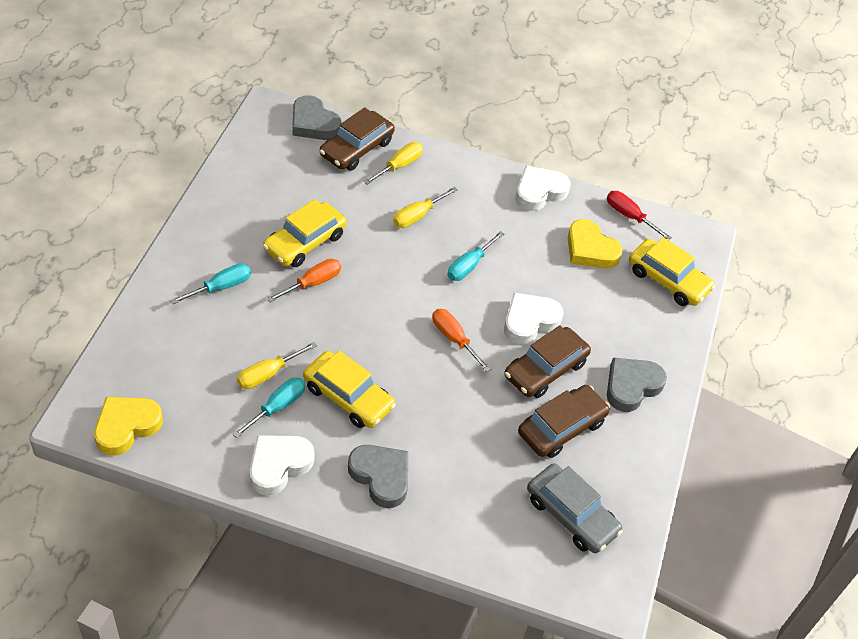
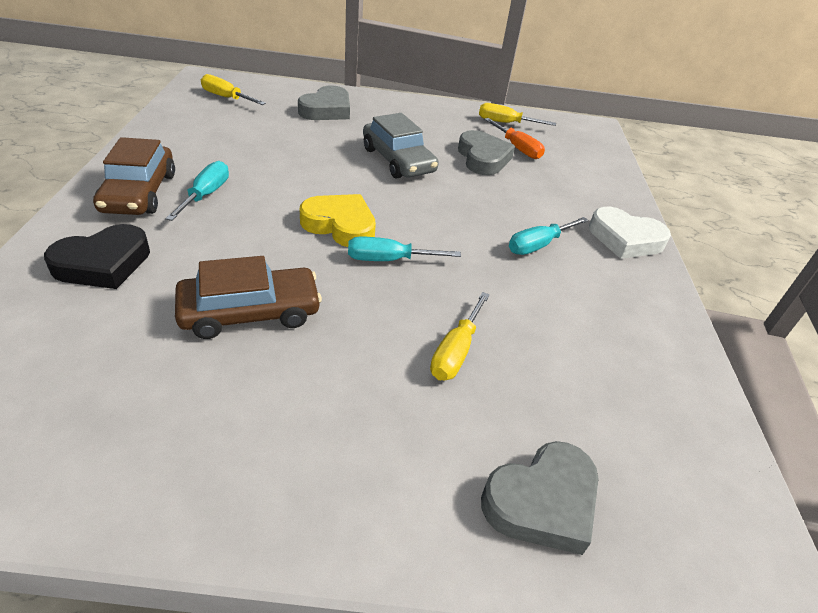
black heart: 0 -> 1
brown car: 3 -> 2
orange screwdriver: 2 -> 1
red screwdriver: 1 -> 0
white heart: 3 -> 1
yellow car: 3 -> 0
yellow heart: 2 -> 1

